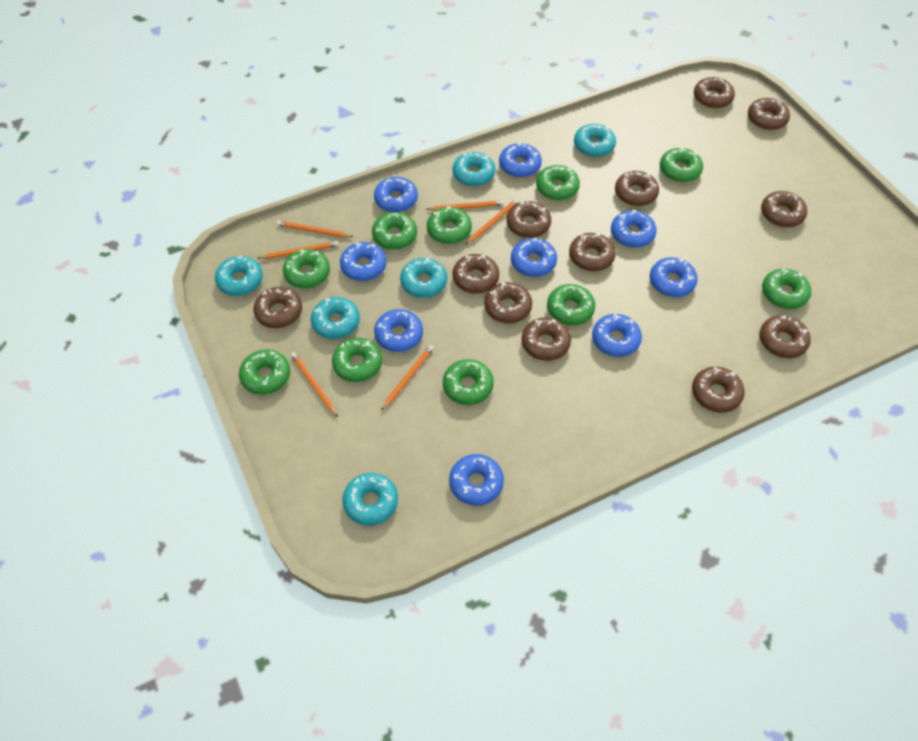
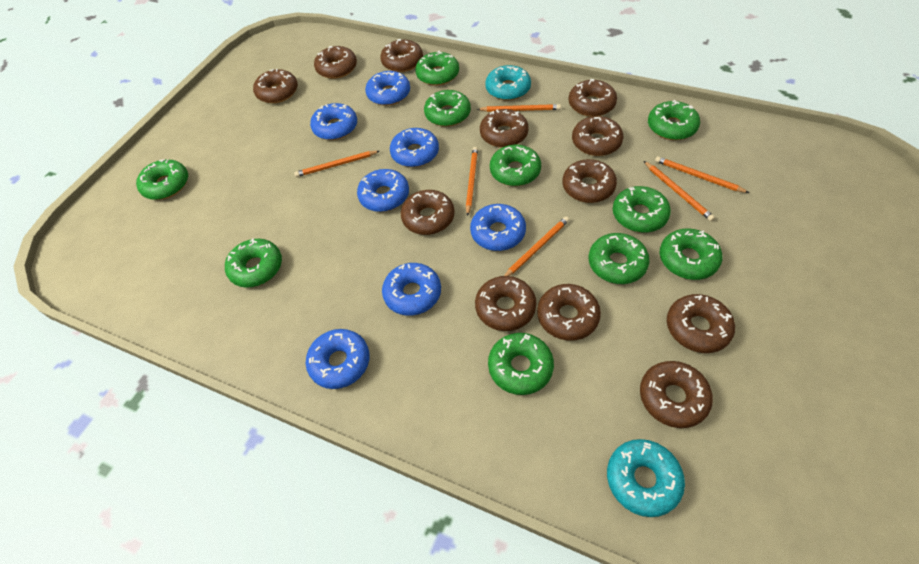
blue donut: 9 -> 7
turquoise donut: 6 -> 2

